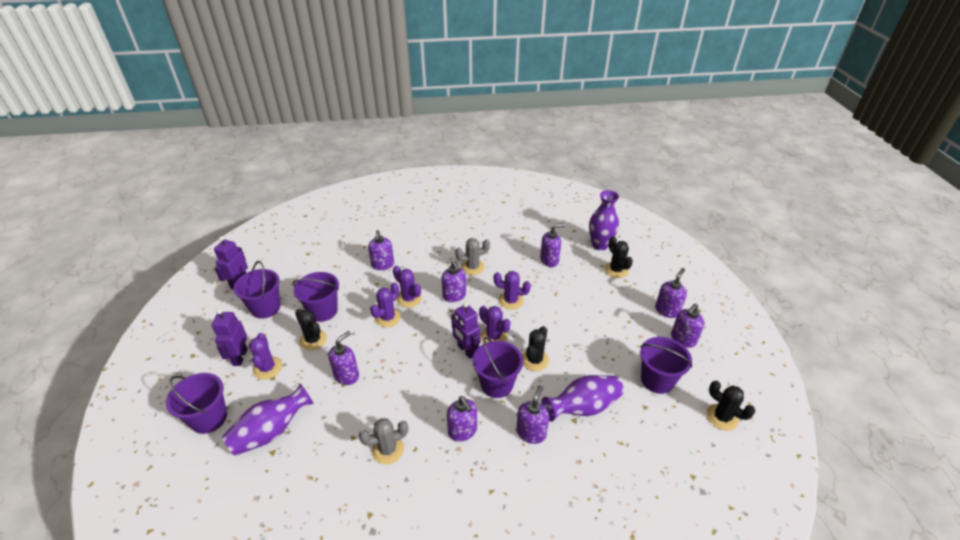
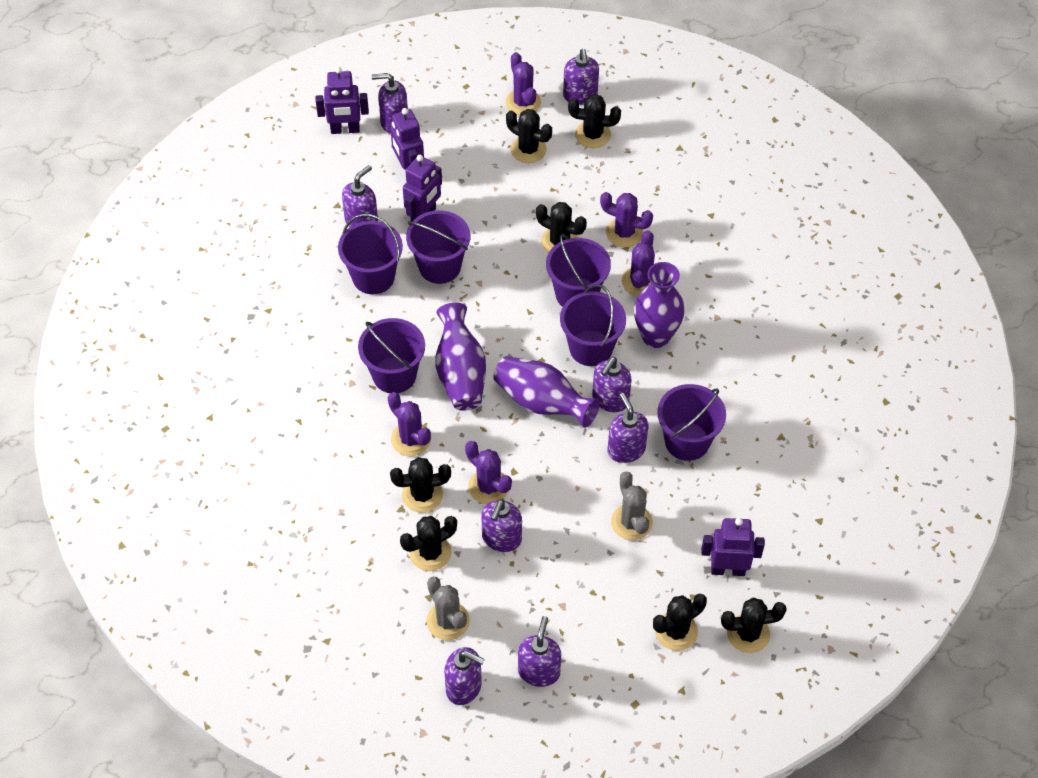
black cactus: 4 -> 7
purple bucket: 5 -> 6
purple robot: 3 -> 4

